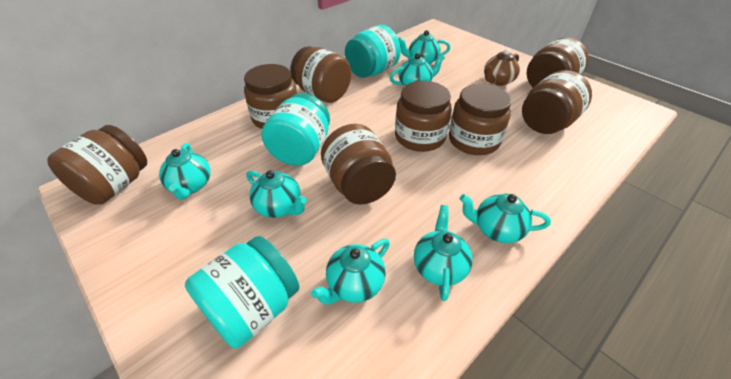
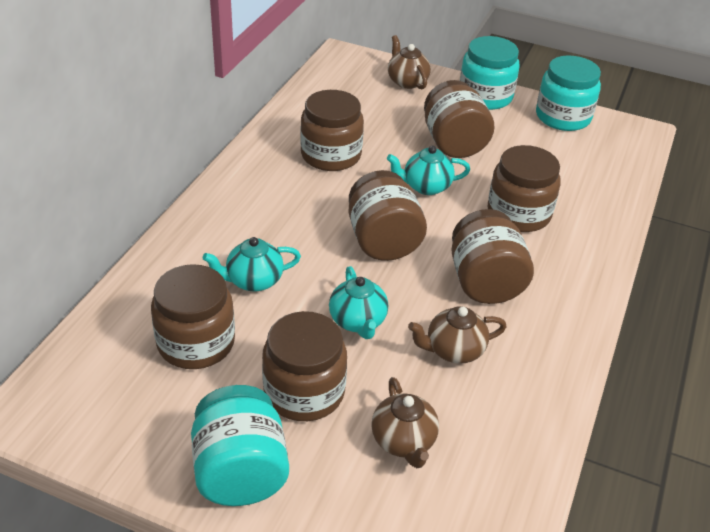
brown jar: 8 -> 7
brown teapot: 1 -> 3
turquoise teapot: 7 -> 3

